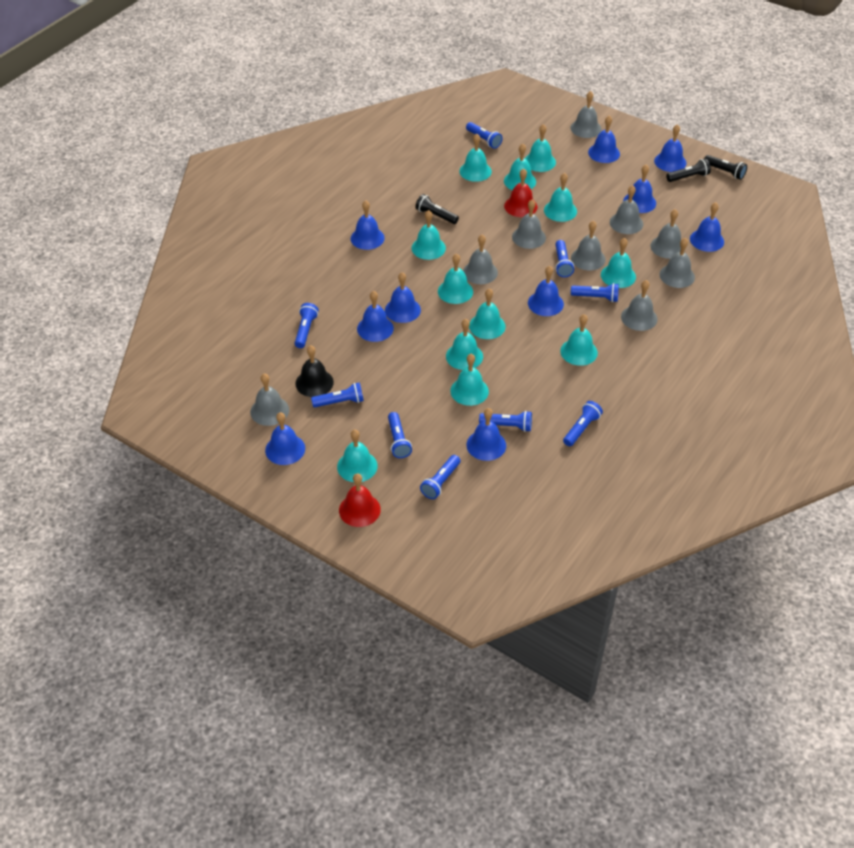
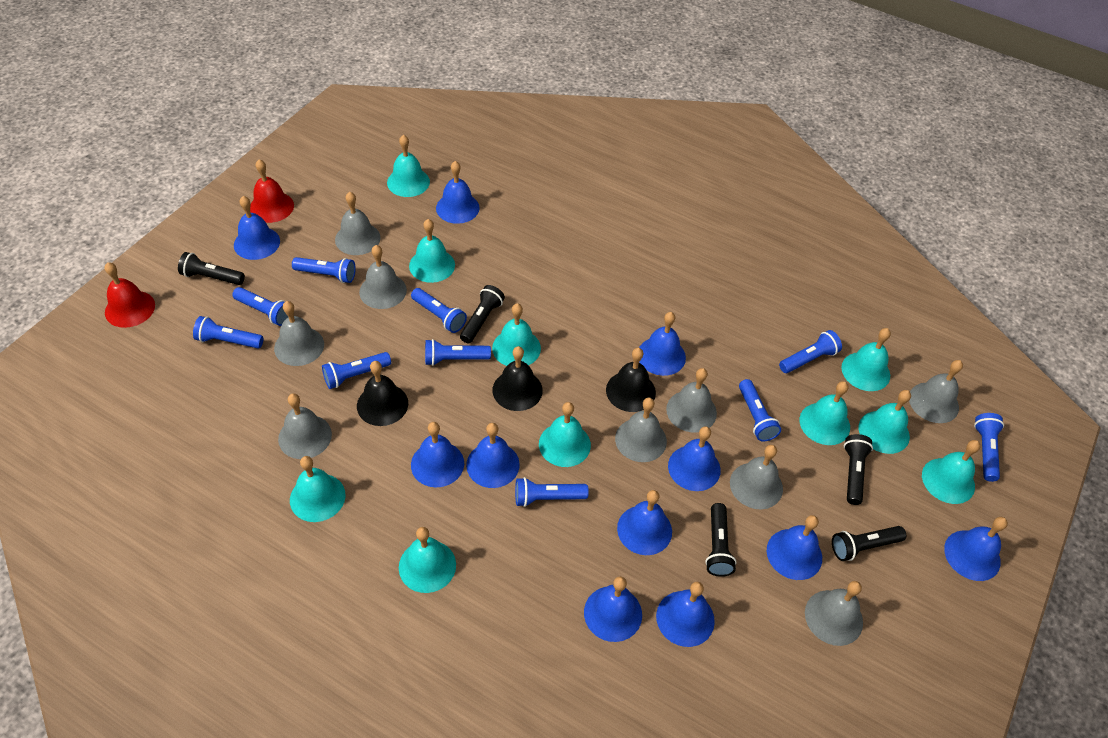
black bell: 1 -> 3
black flashlight: 3 -> 5
blue bell: 10 -> 11
blue flashlight: 9 -> 10
turquoise bell: 12 -> 10

